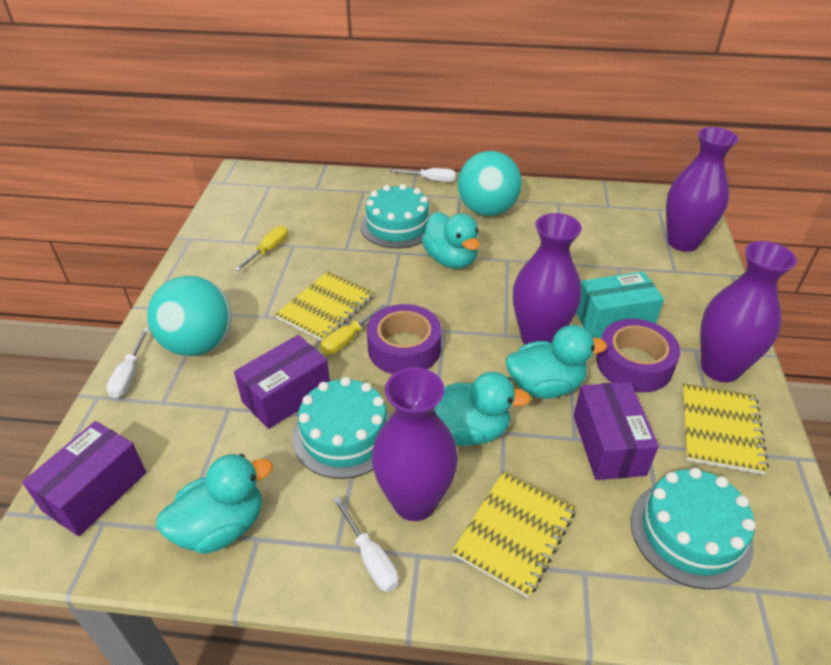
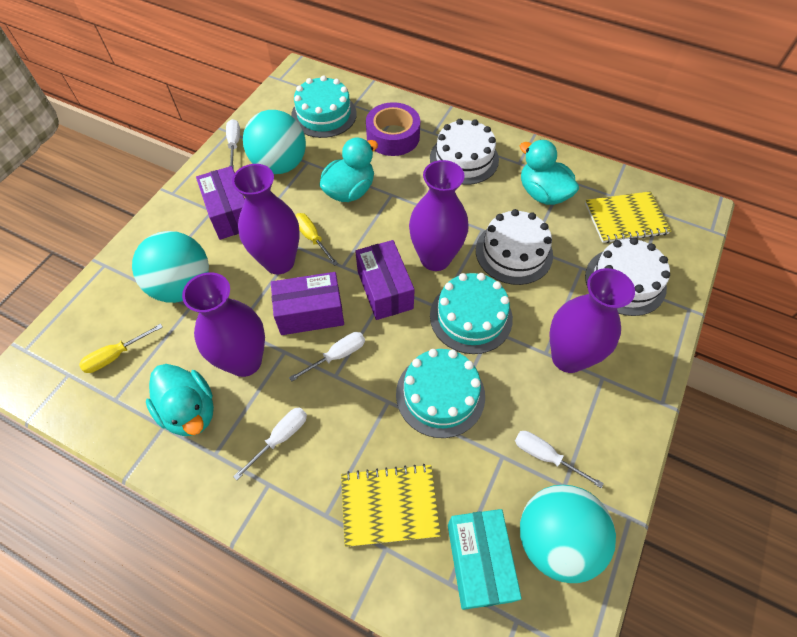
purple tape: 2 -> 1
turquoise ball: 2 -> 3
turquoise duck: 4 -> 3
white cake: 0 -> 3
white screwdriver: 3 -> 4
yellow notebook: 3 -> 2

